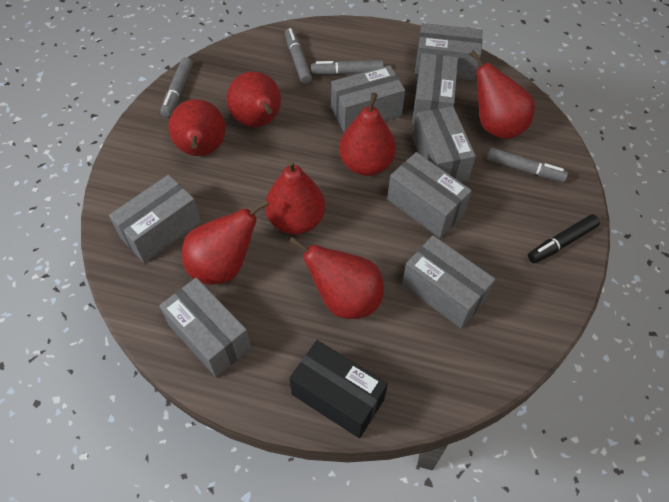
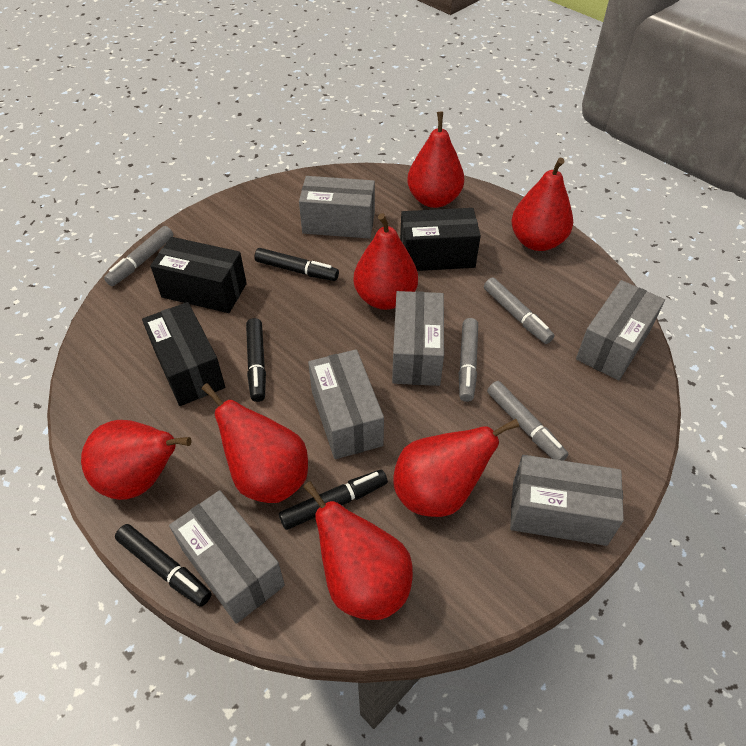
black box: 1 -> 3
black marker: 1 -> 4
grey box: 8 -> 6

